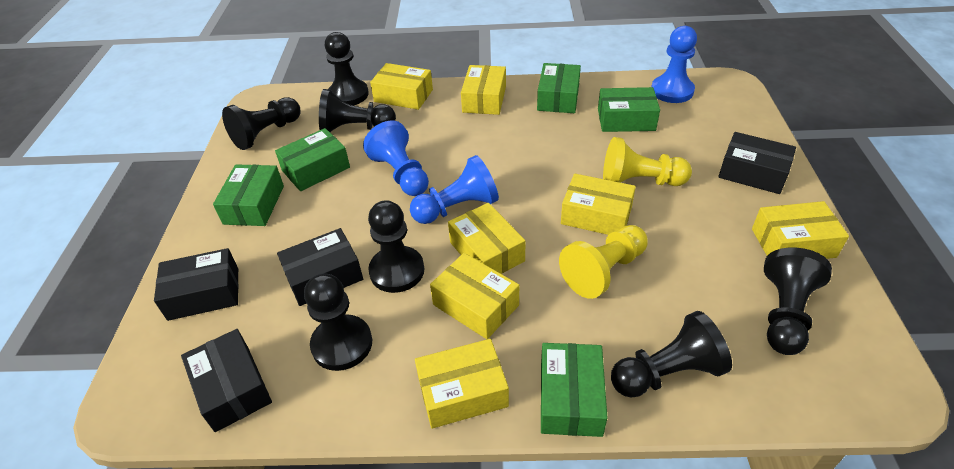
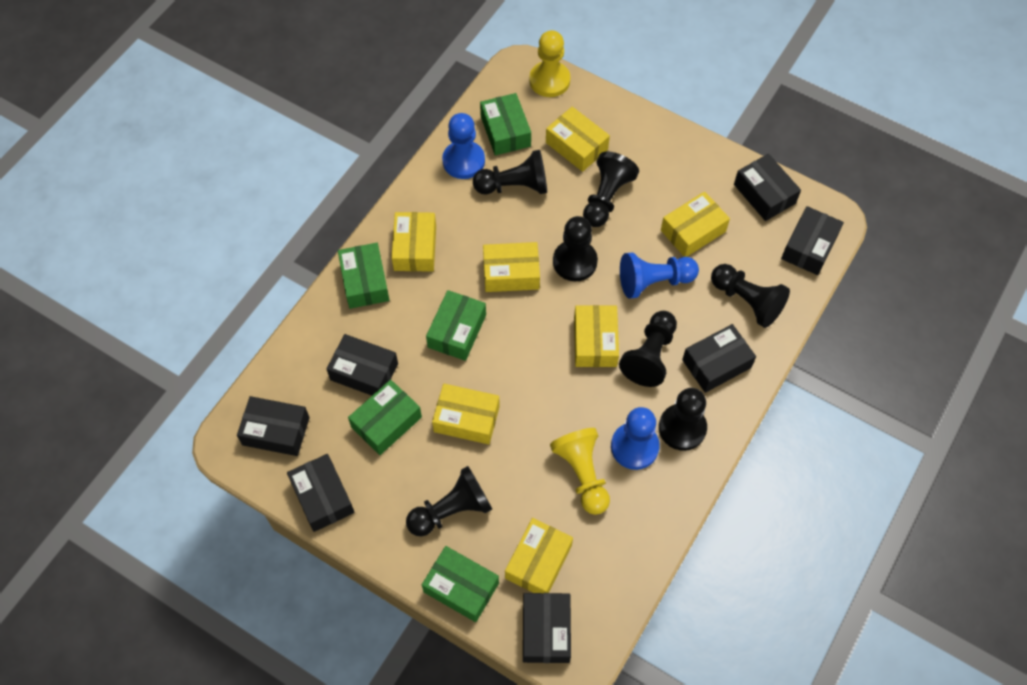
black box: 4 -> 7

